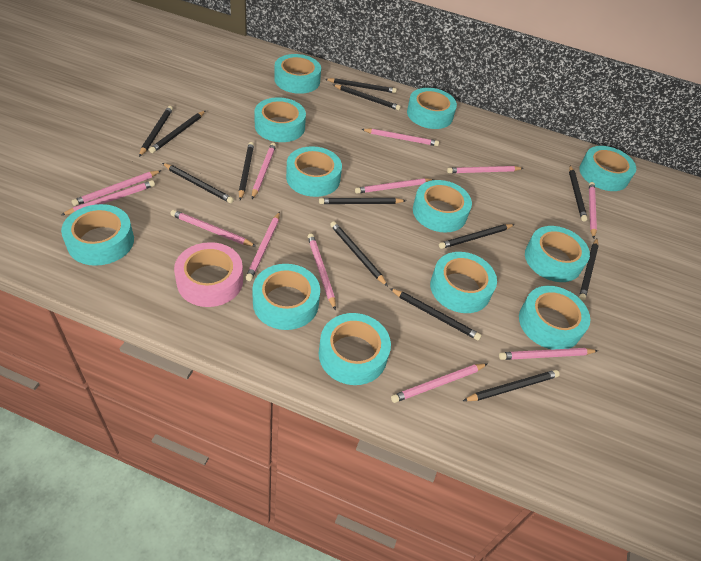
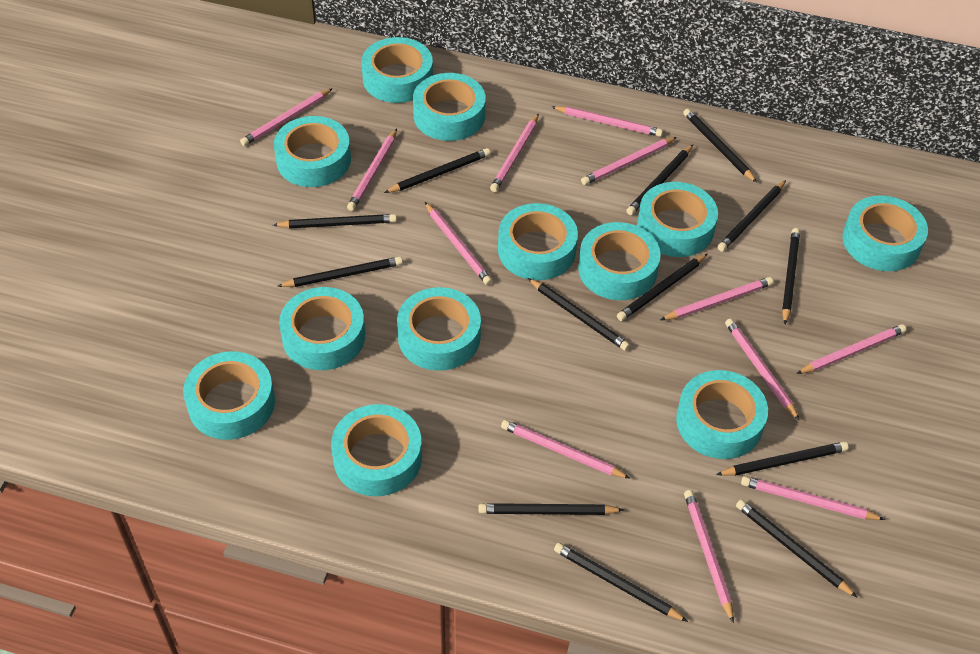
pink tape: 1 -> 0

